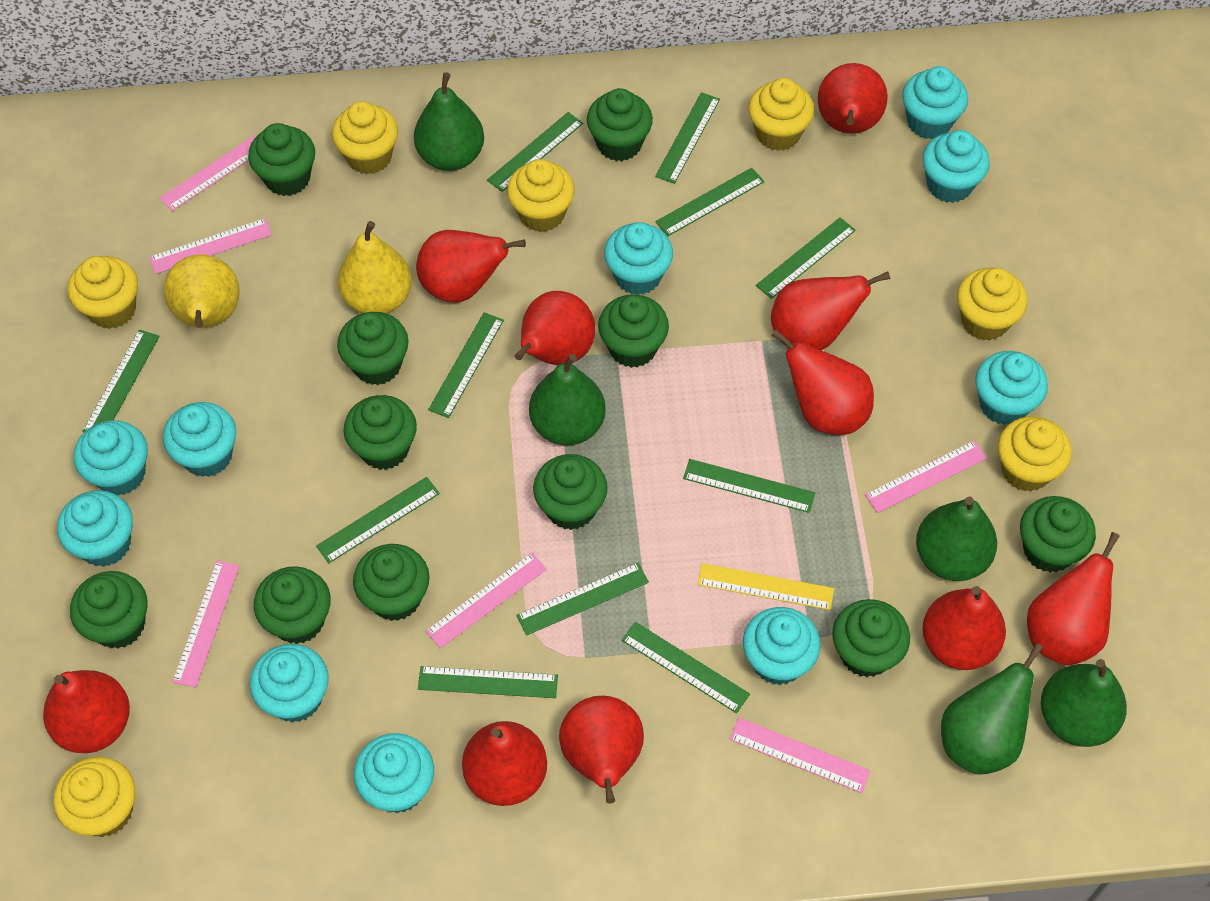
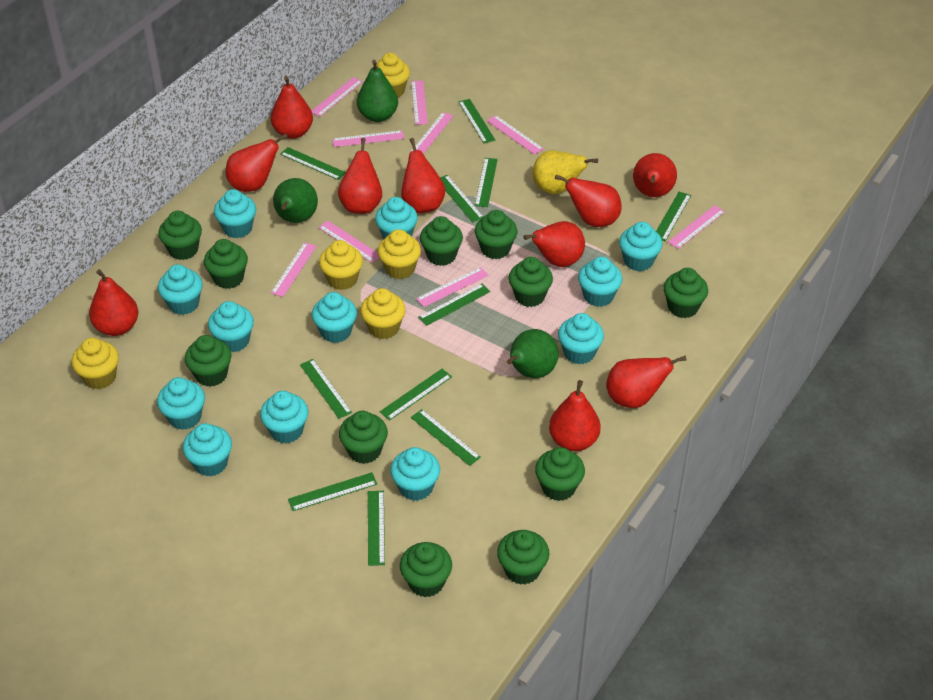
green pear: 5 -> 3
pink ruler: 6 -> 9
turquoise cupcake: 10 -> 12
yellow cupcake: 7 -> 5
yellow pear: 2 -> 1
yellow ruler: 1 -> 0

